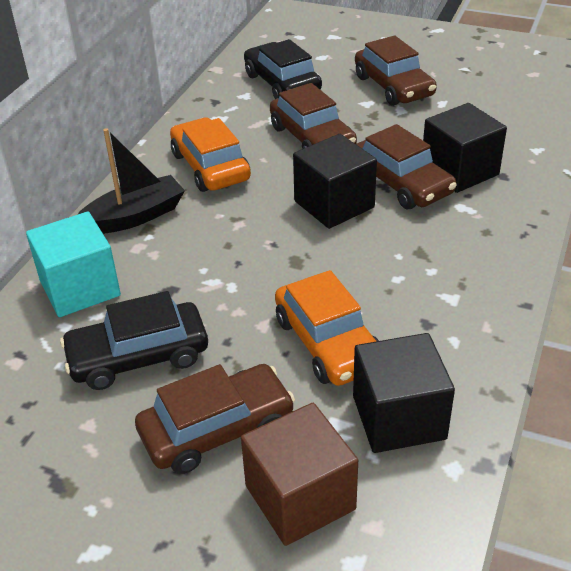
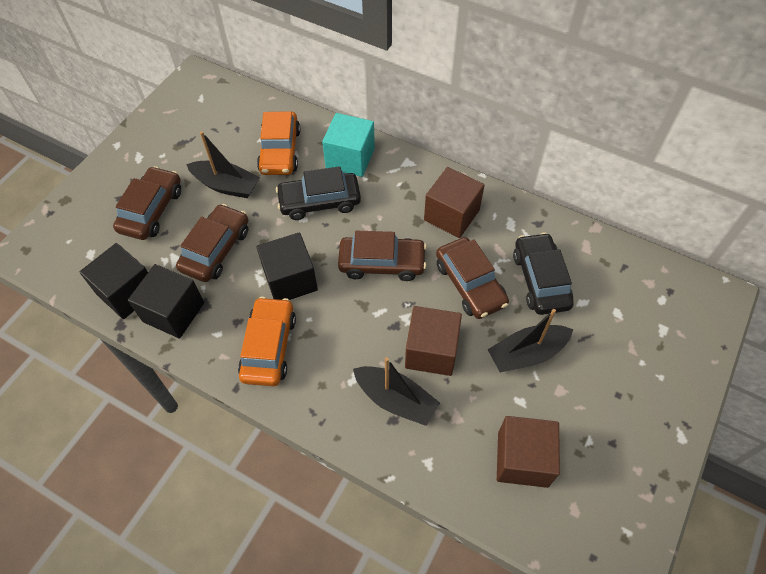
black boat: 1 -> 3
brown cube: 1 -> 3

